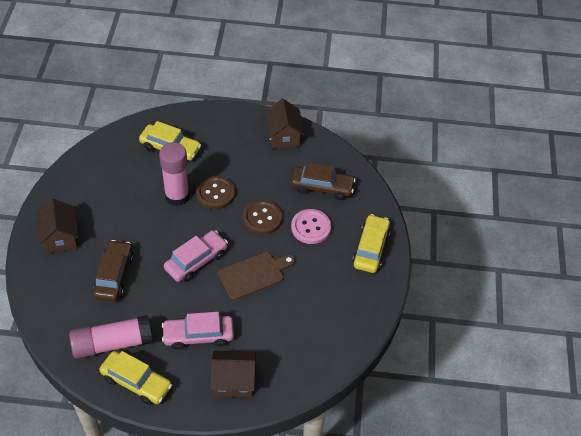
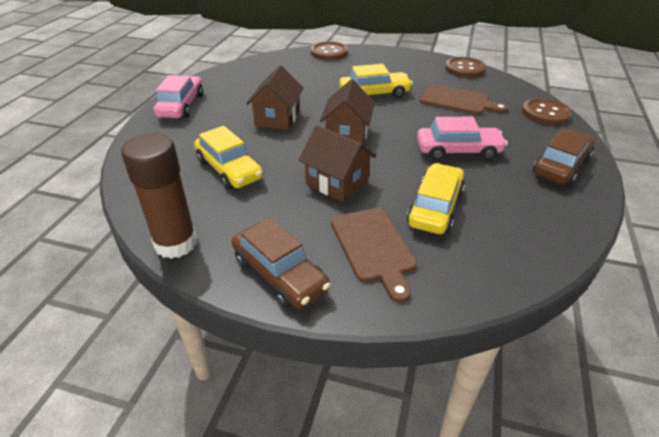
brown button: 2 -> 3
brown cutting board: 1 -> 2
brown glue stick: 0 -> 1
pink button: 1 -> 0
pink glue stick: 2 -> 0

